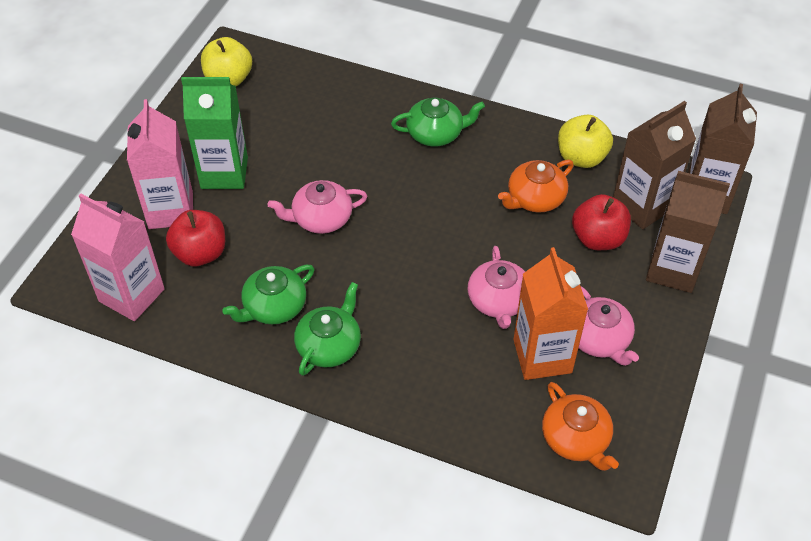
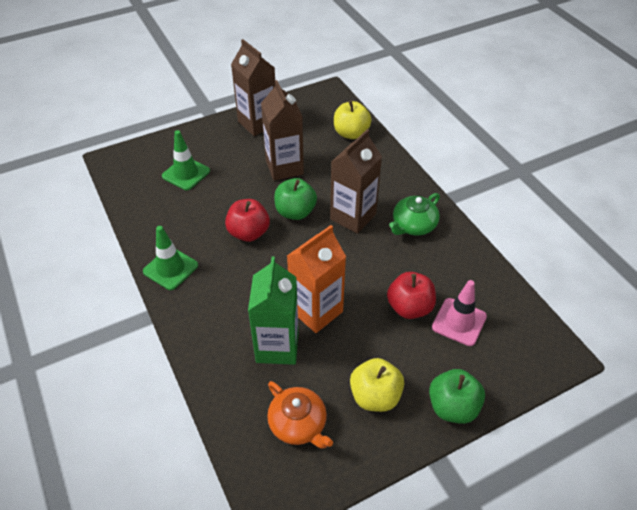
green apple: 0 -> 2
green teapot: 3 -> 1
green traffic cone: 0 -> 2
orange teapot: 2 -> 1
pink carton: 2 -> 0
pink teapot: 3 -> 0
pink traffic cone: 0 -> 1

